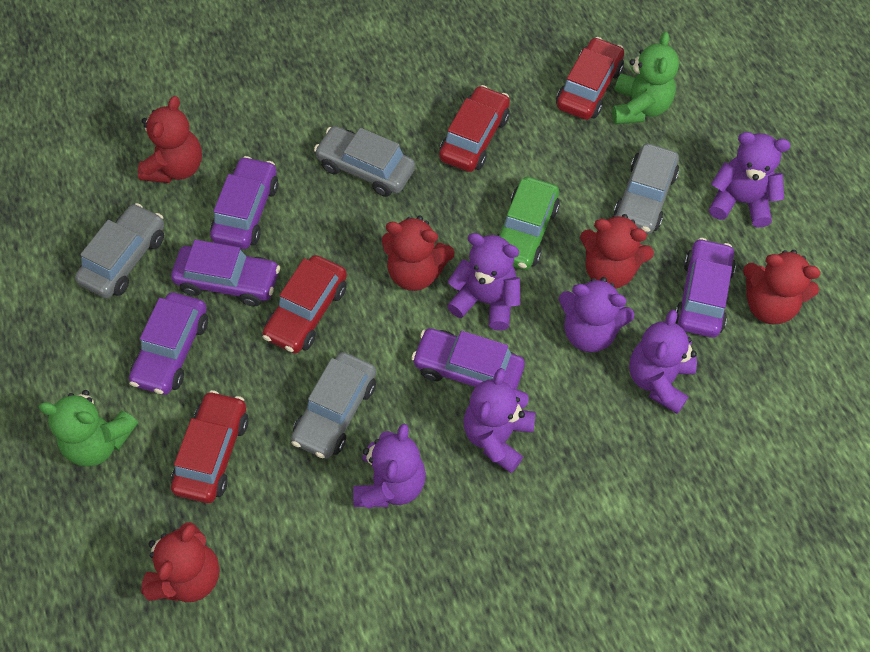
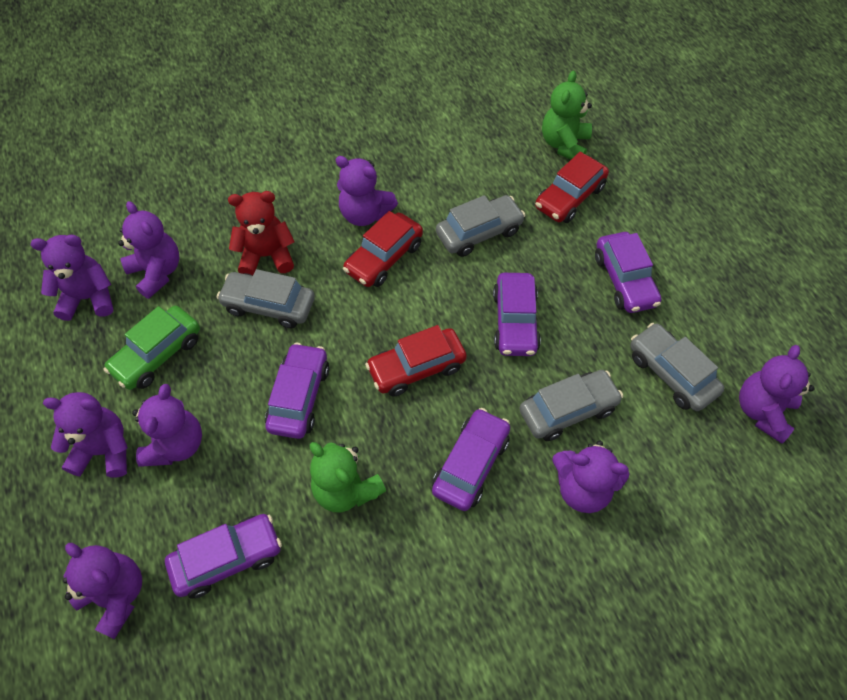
purple teddy bear: 6 -> 8
red car: 4 -> 3
red teddy bear: 5 -> 1

